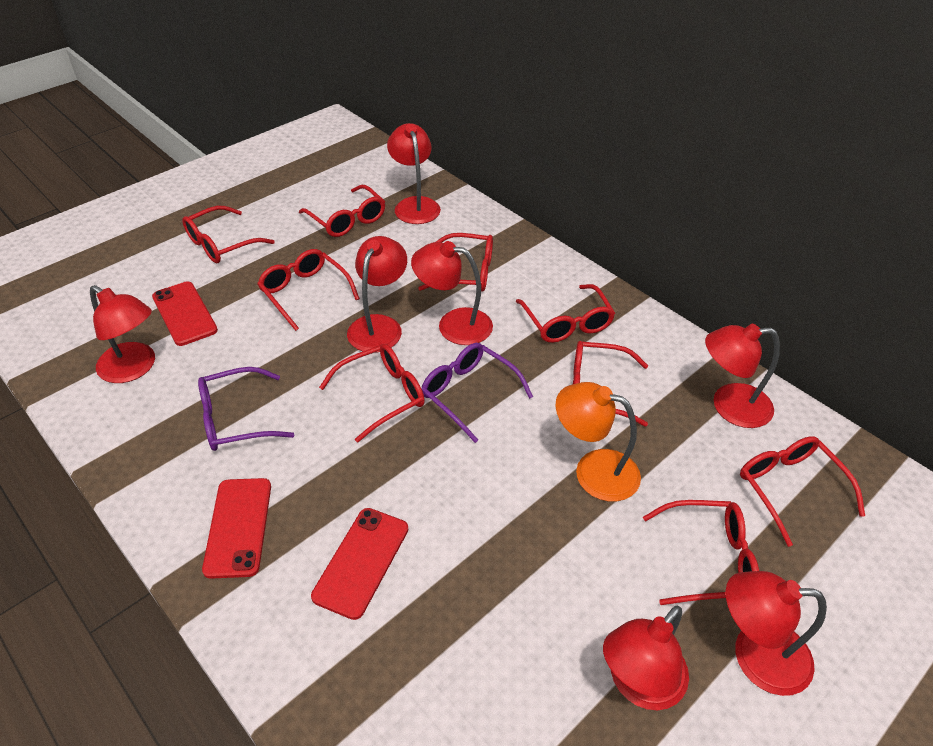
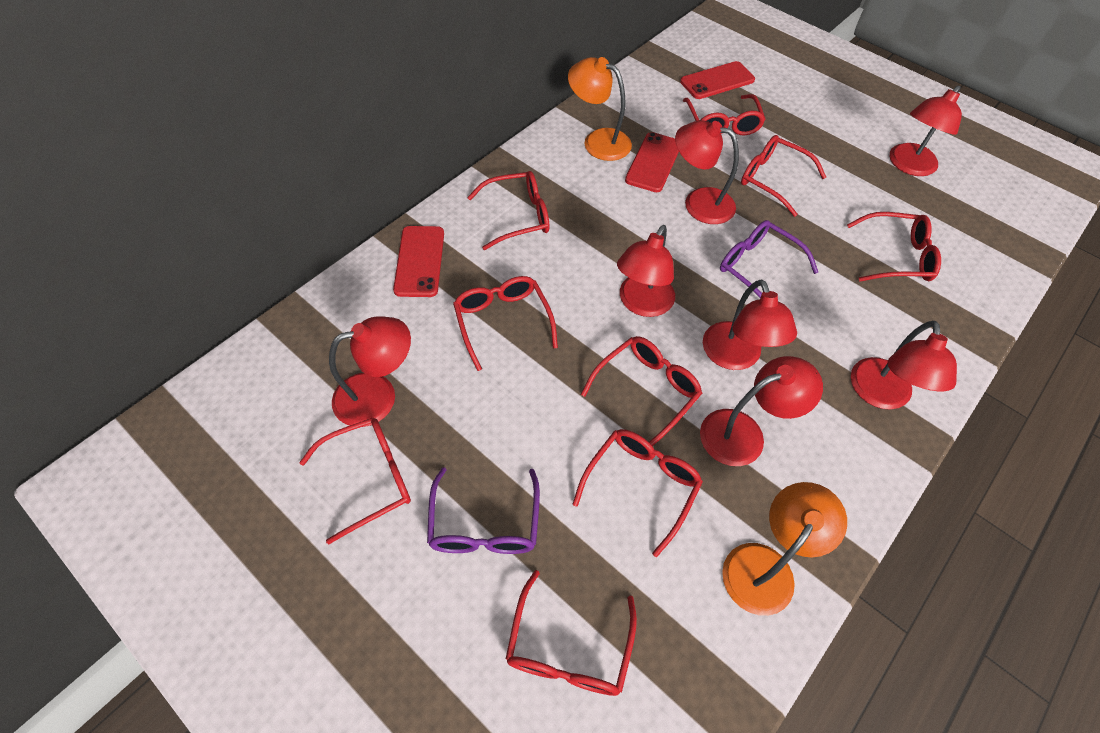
orange lamp: 1 -> 2

